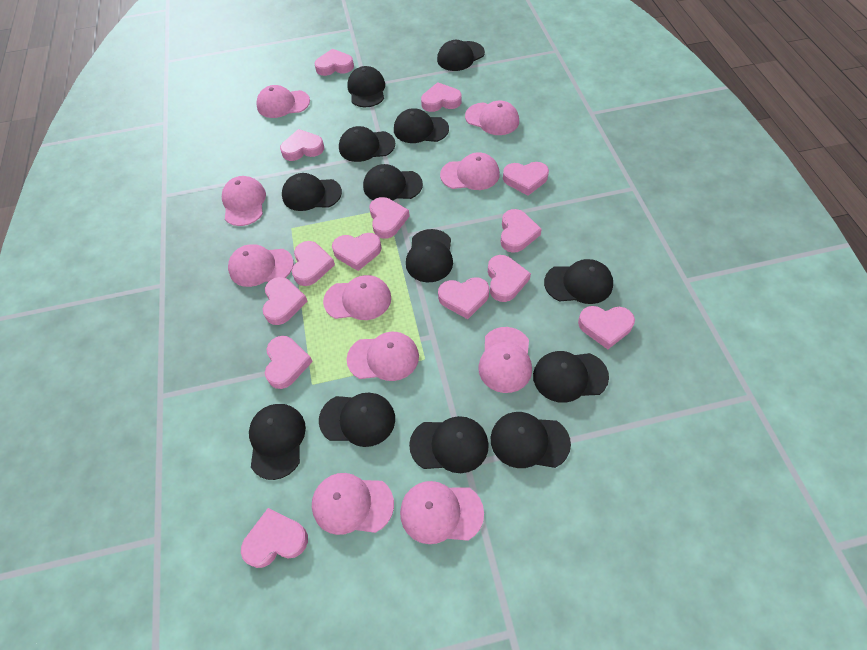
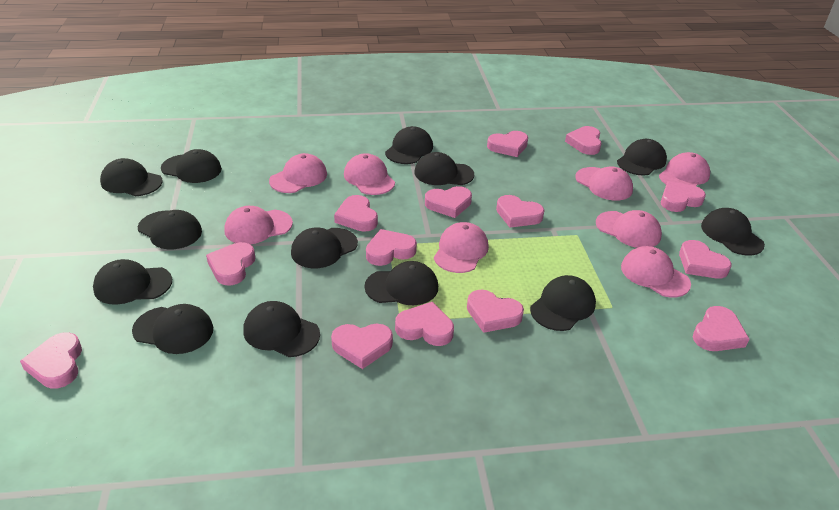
pink cap: 10 -> 8

